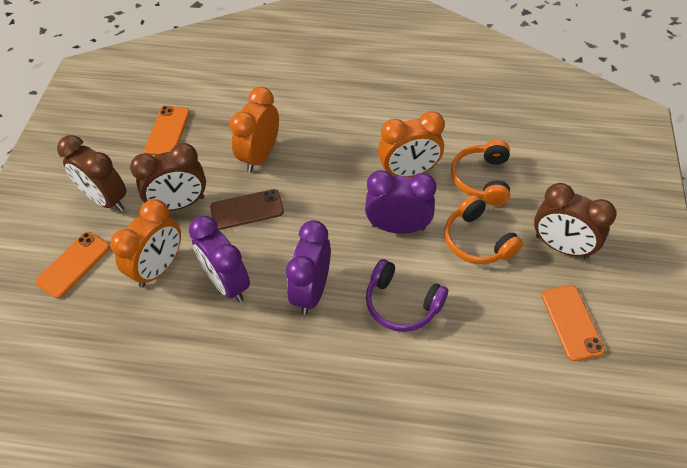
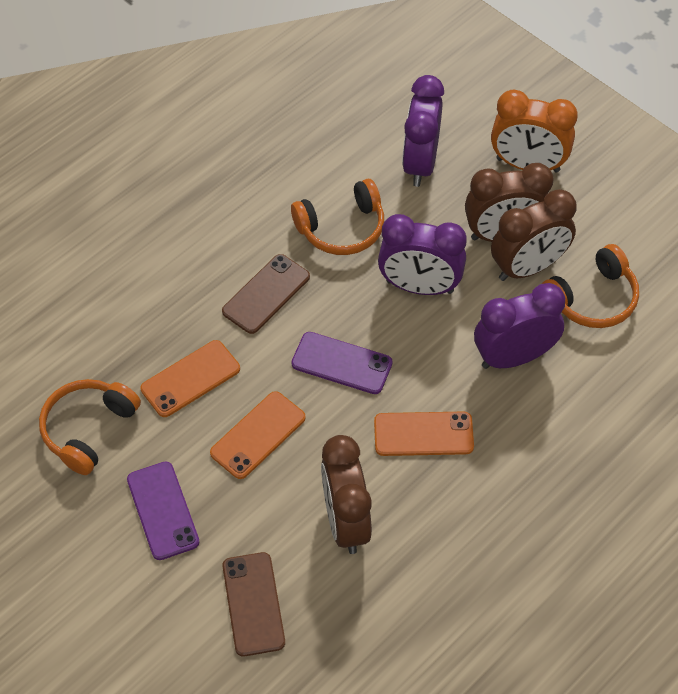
brown phone: 1 -> 2
orange clock: 3 -> 1
orange headphones: 2 -> 3
purple headphones: 1 -> 0
purple phone: 0 -> 2

